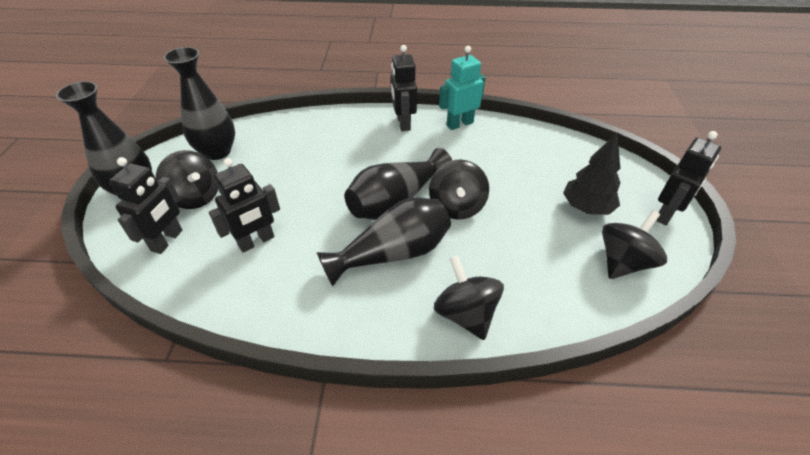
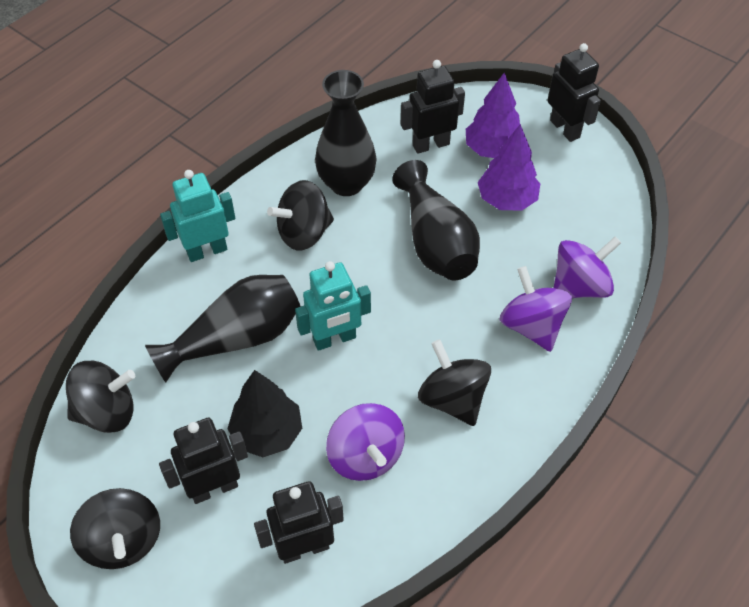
black vase: 4 -> 3
purple spinning top: 0 -> 3
purple tree: 0 -> 2
turquoise robot: 1 -> 2

